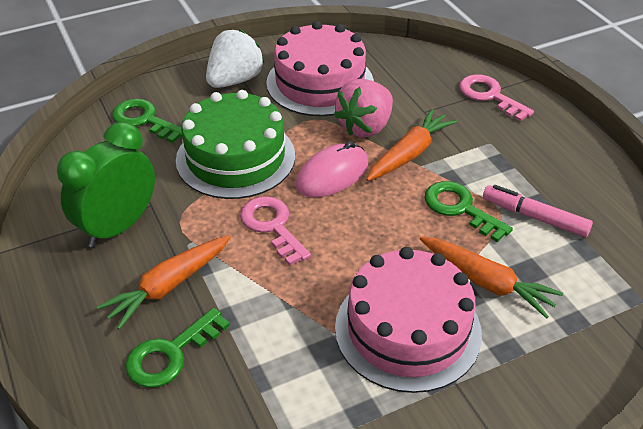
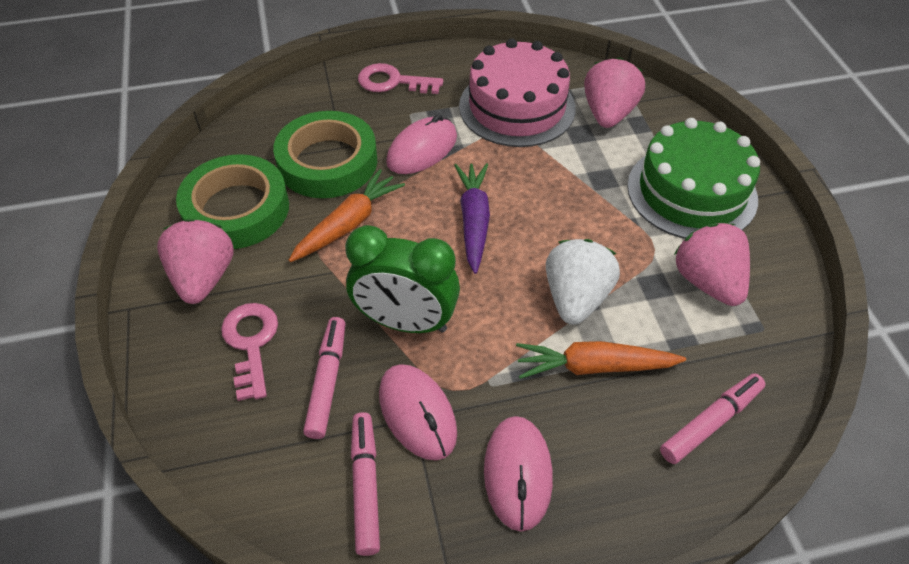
green key: 3 -> 0
green tape: 0 -> 2
orange carrot: 3 -> 2
pink cake: 2 -> 1
pink marker: 1 -> 3
pink mouse: 1 -> 3
pink strawberry: 1 -> 3
purple carrot: 0 -> 1

